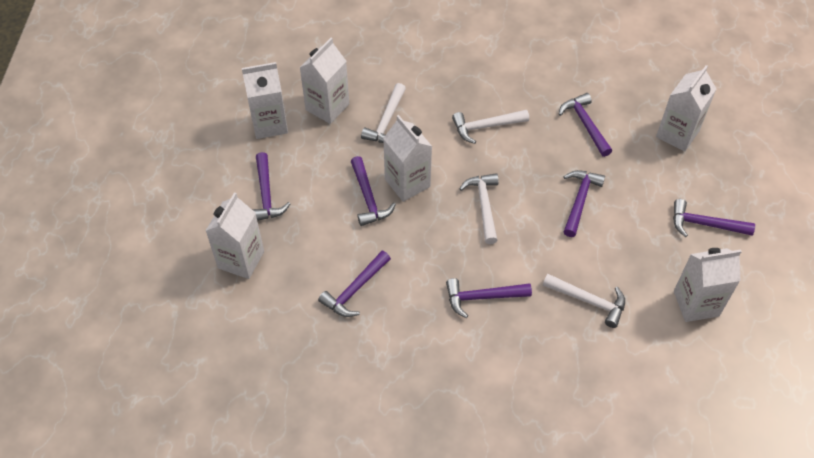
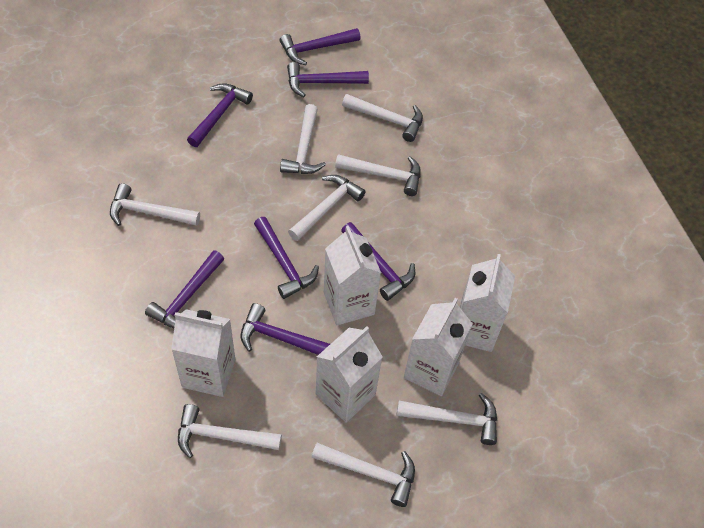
white carton: 6 -> 5
white hammer: 4 -> 8

